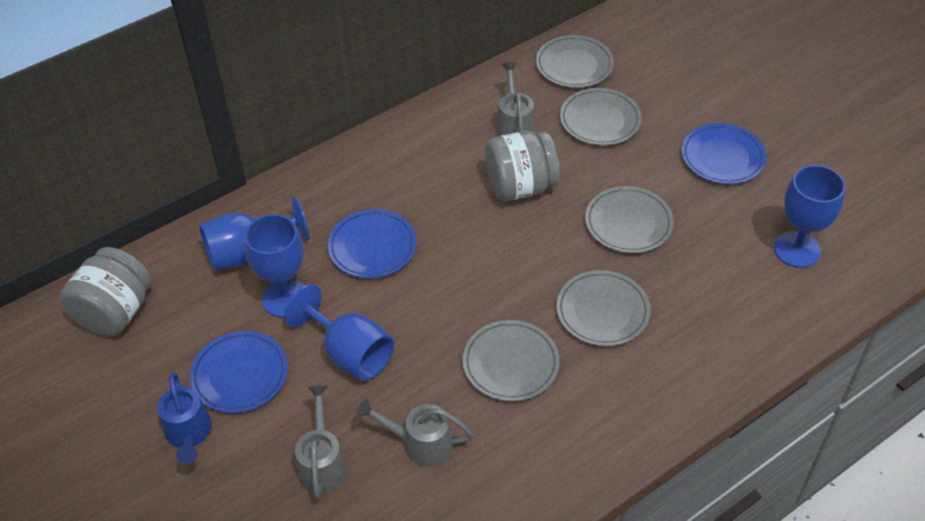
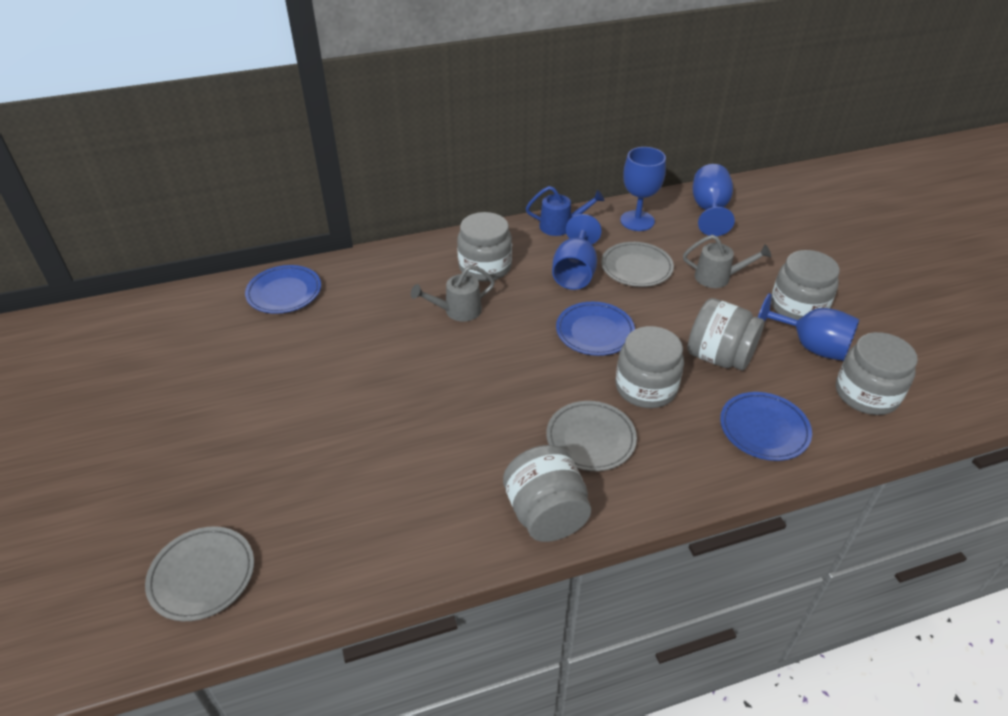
grey jar: 2 -> 6
grey plate: 5 -> 3
grey watering can: 3 -> 2

